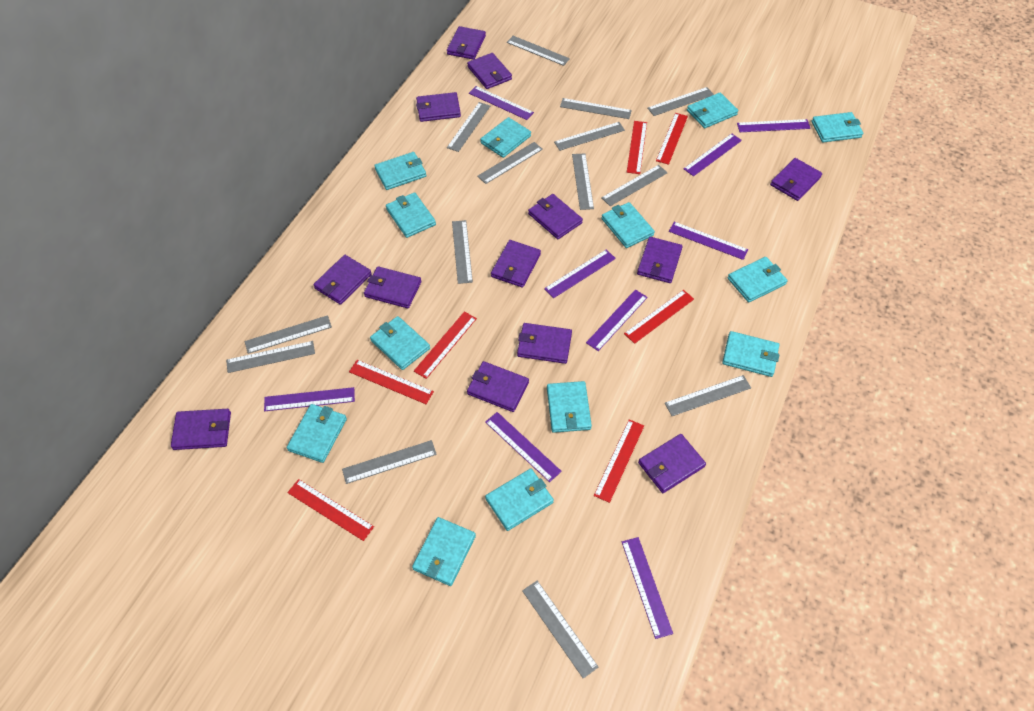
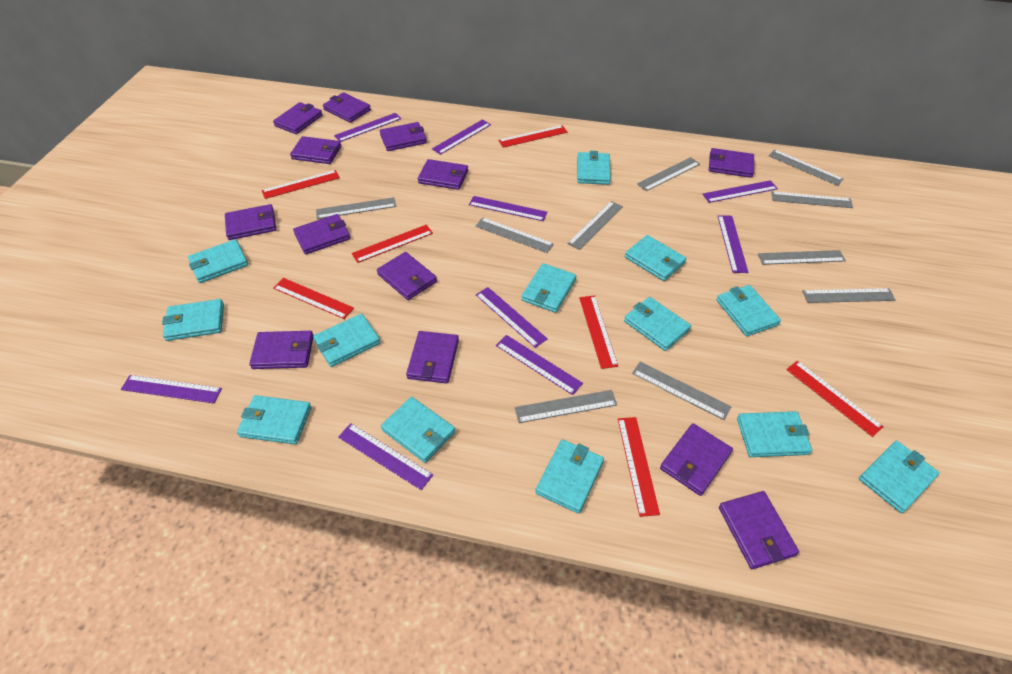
grey ruler: 14 -> 10

